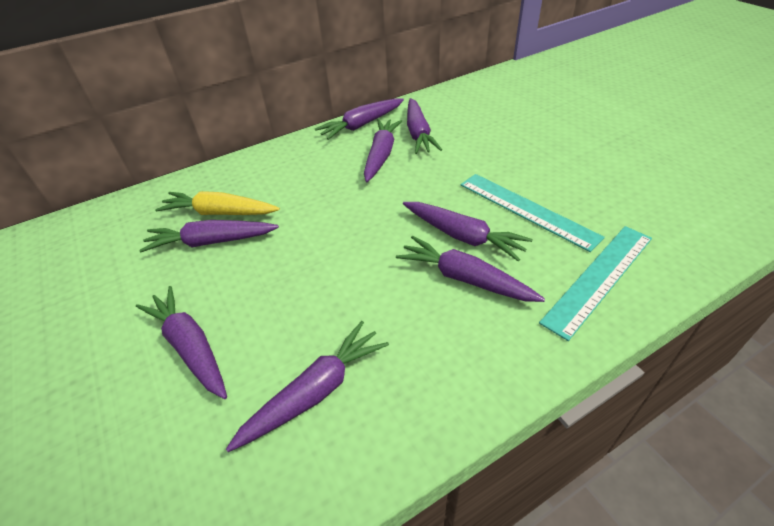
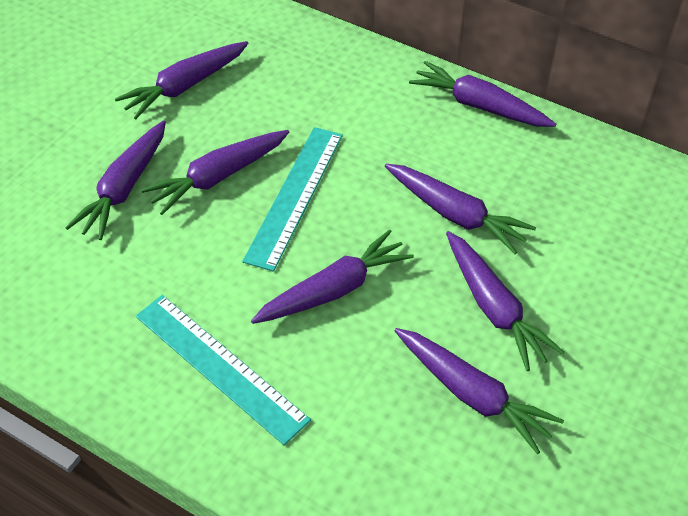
yellow carrot: 1 -> 0

